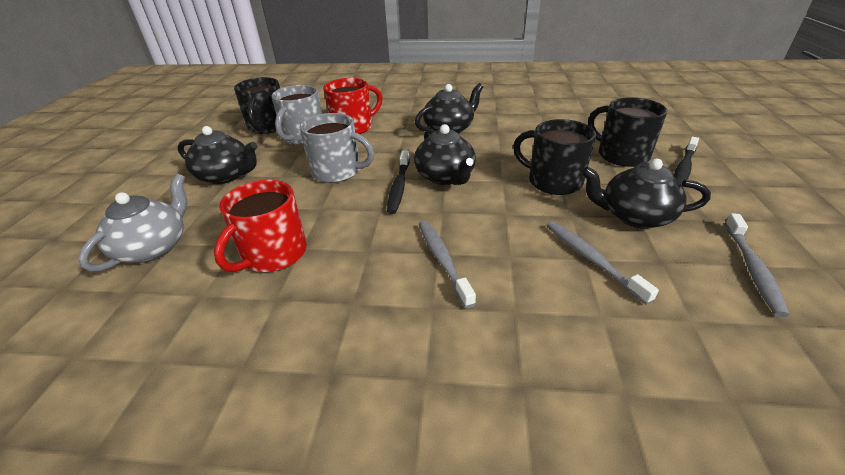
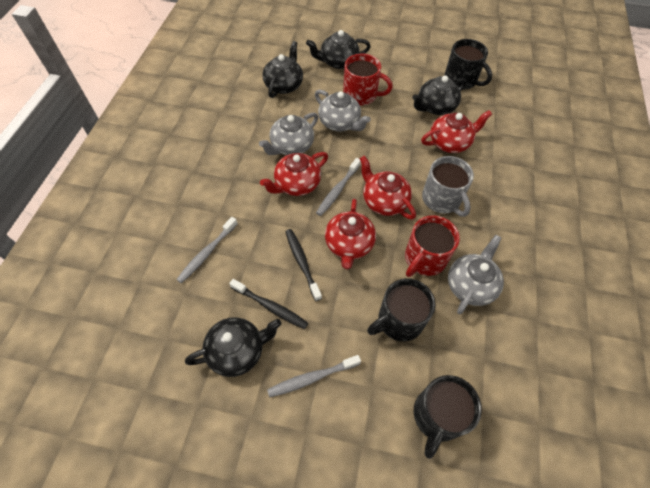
grey mug: 2 -> 1
grey teapot: 1 -> 3
red teapot: 0 -> 4

